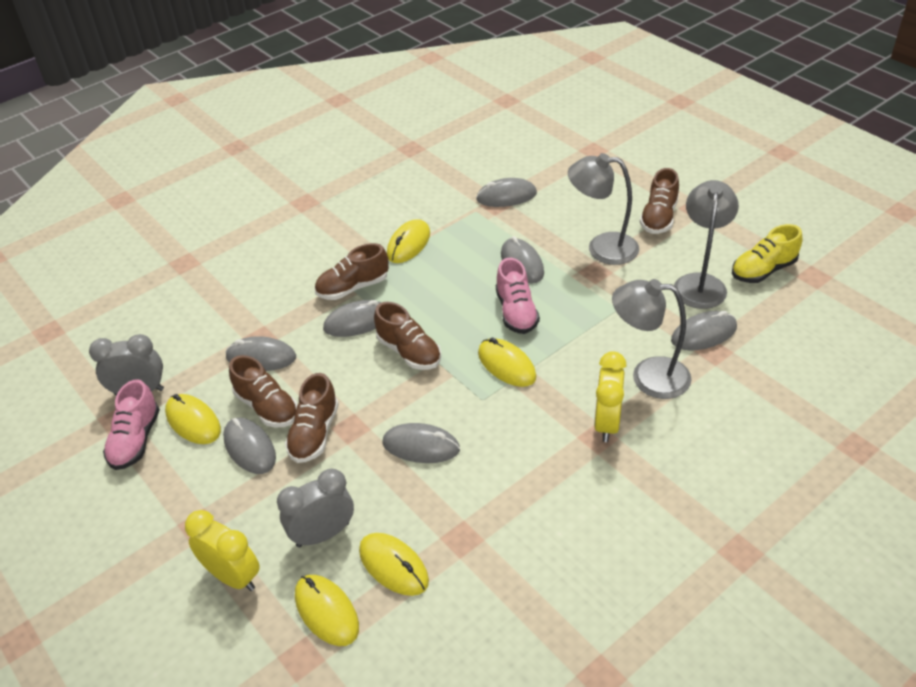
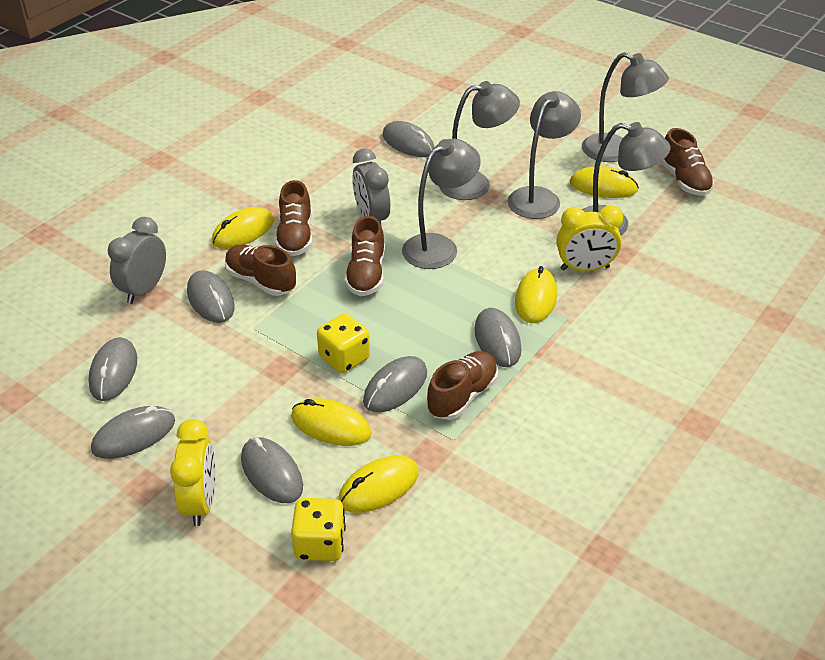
grey lamp: 3 -> 5
pink shoe: 2 -> 0
yellow dice: 0 -> 2
yellow shoe: 1 -> 0

